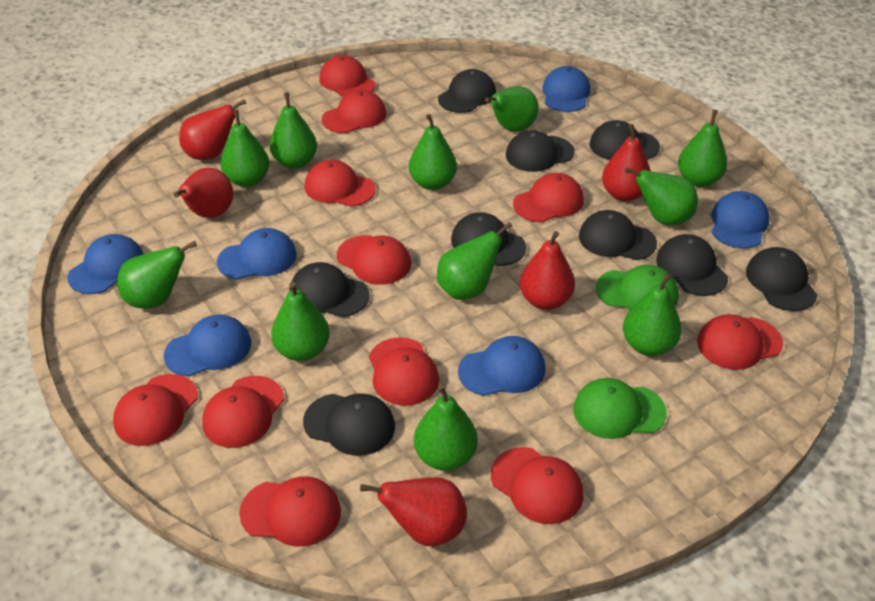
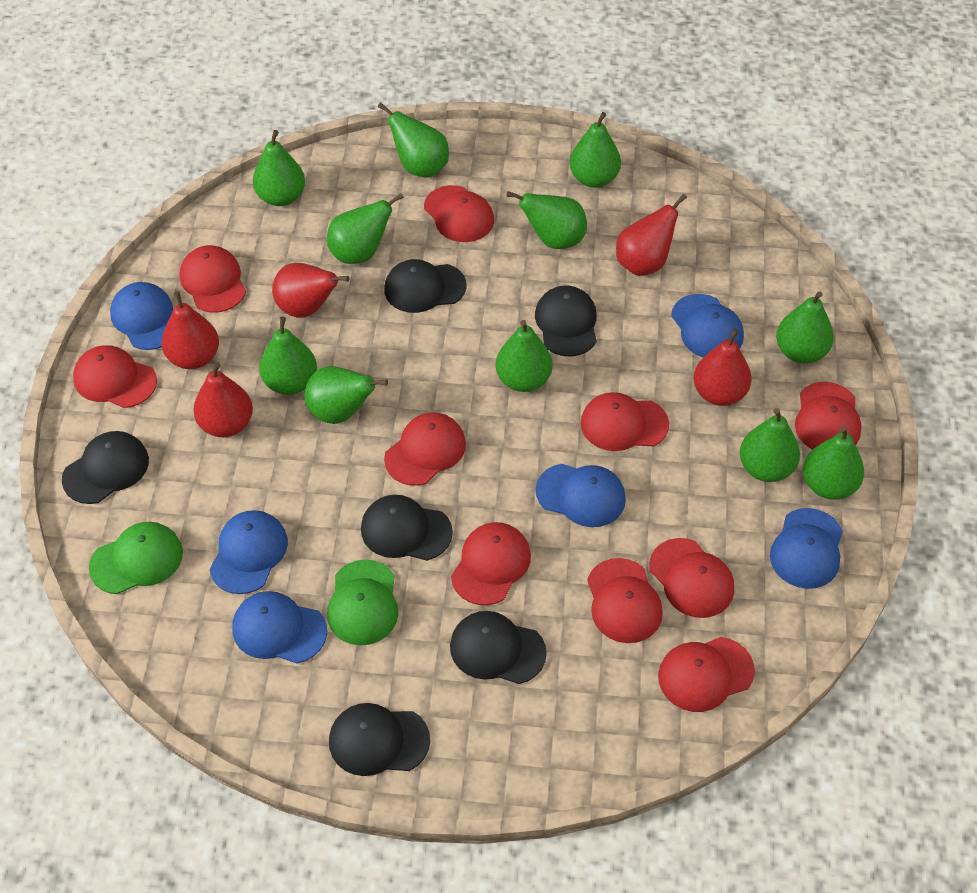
black cap: 9 -> 6
red cap: 11 -> 10

